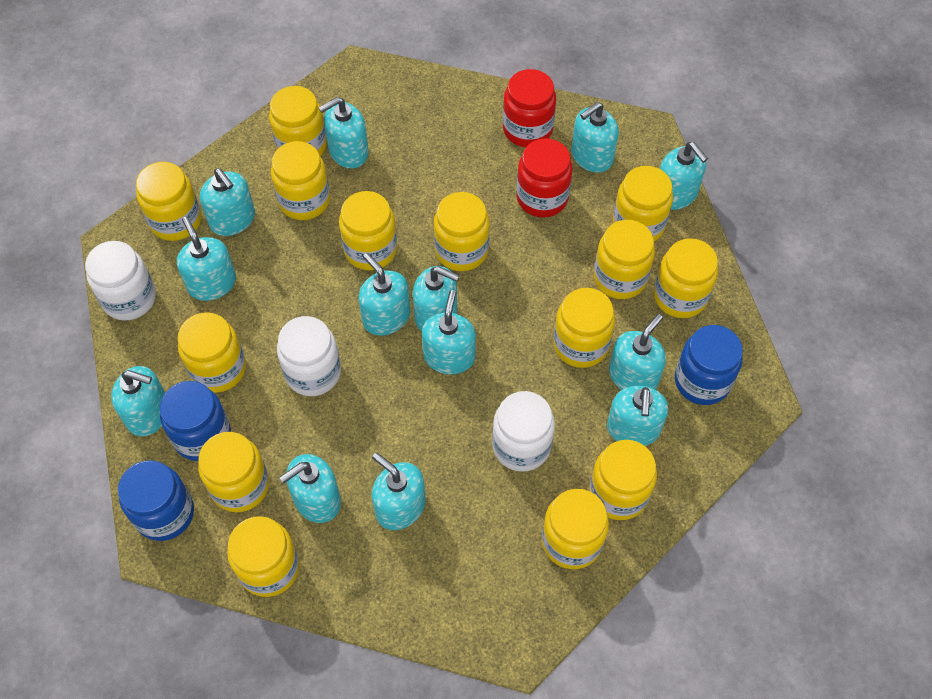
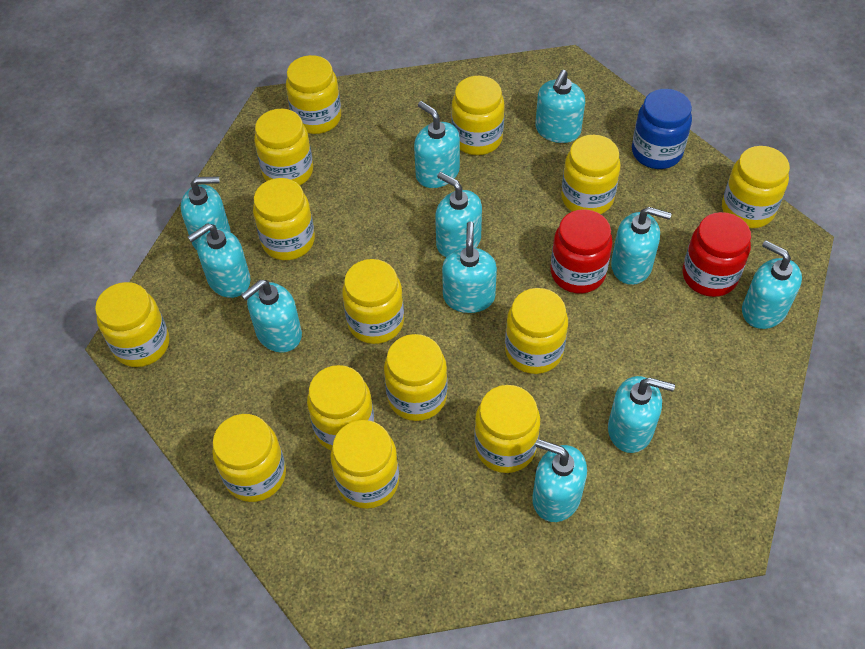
blue jar: 3 -> 1
turquoise soap dispenser: 13 -> 11
white jar: 3 -> 0

